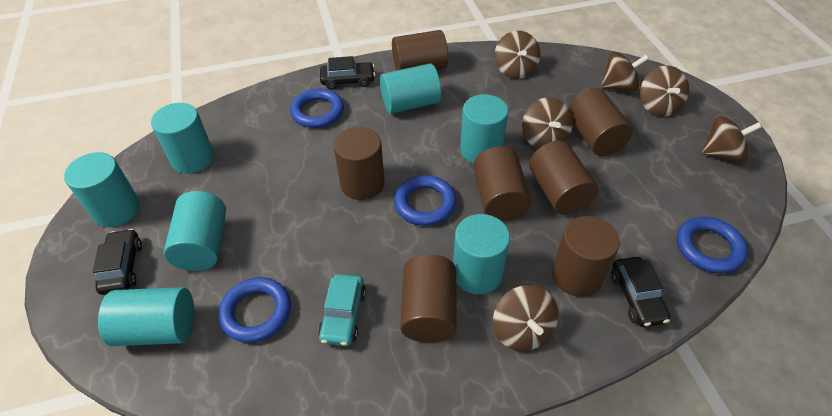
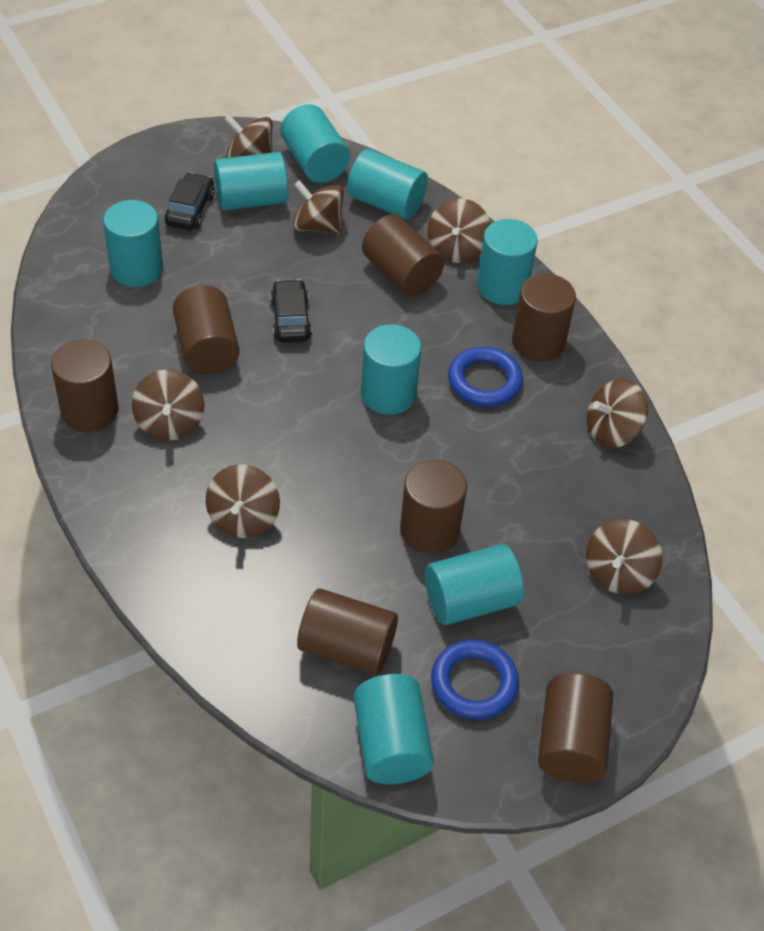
black car: 3 -> 2
blue ring: 4 -> 2
brown spinning top: 6 -> 7
turquoise car: 1 -> 0
turquoise cylinder: 7 -> 8

